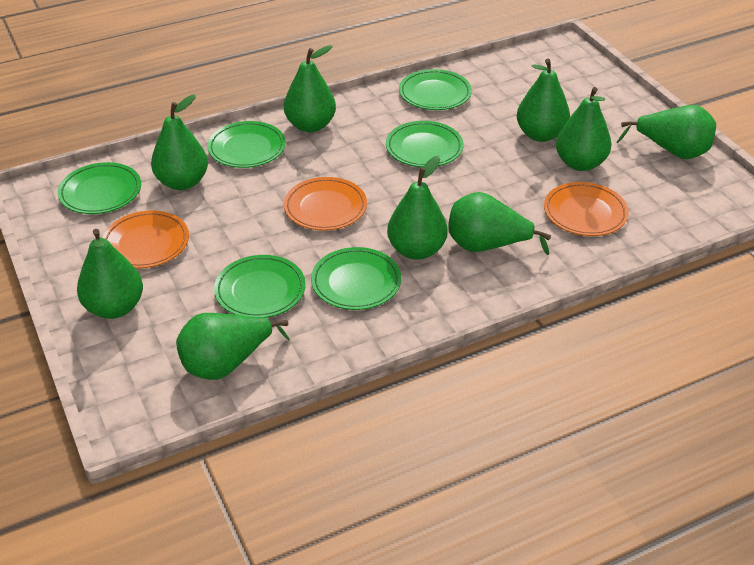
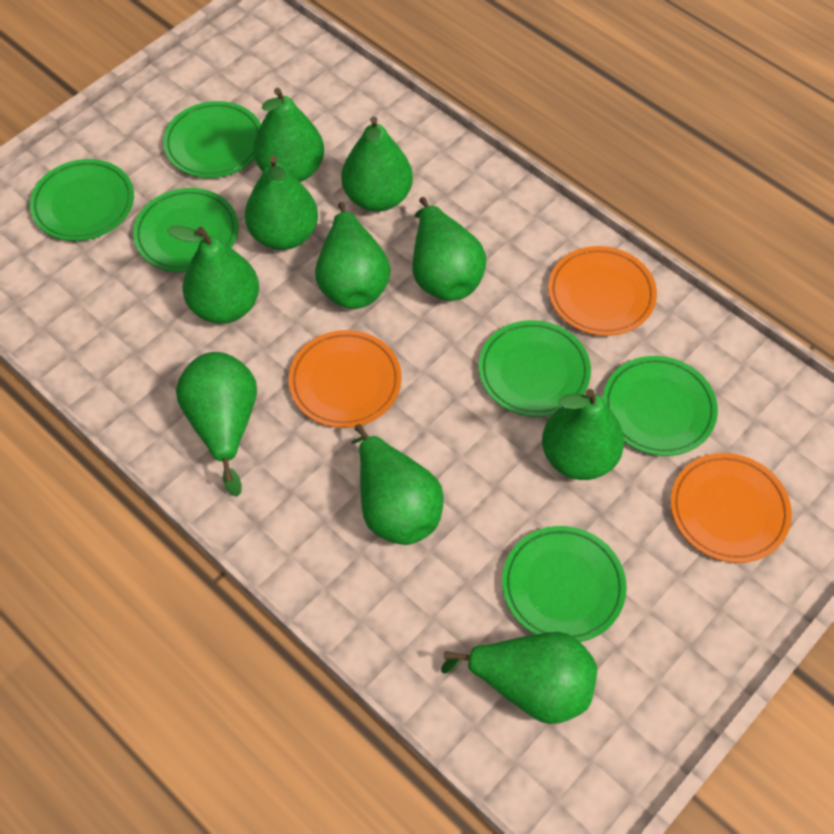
green pear: 9 -> 10

